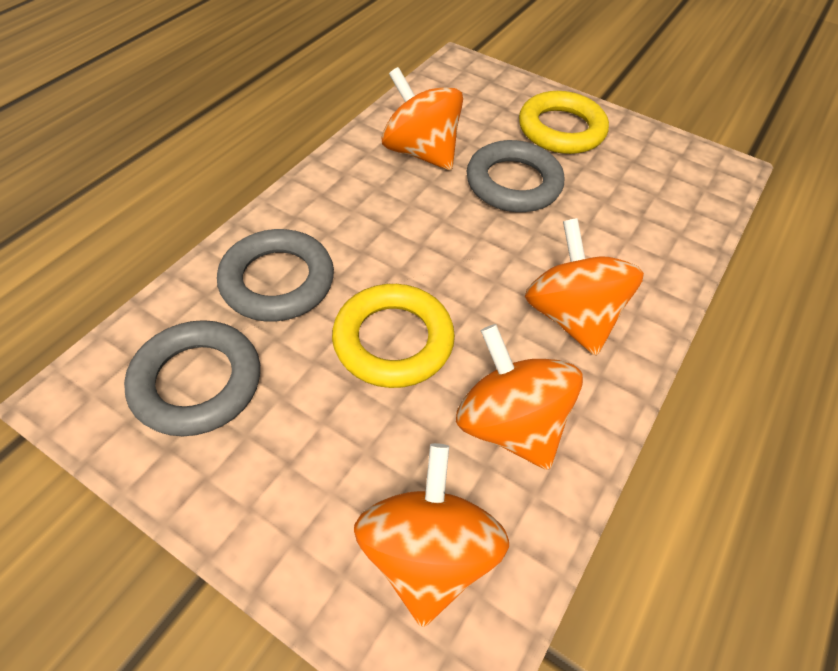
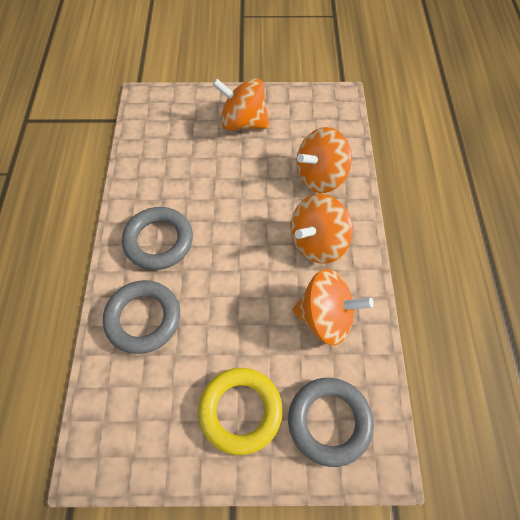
yellow ring: 2 -> 1

